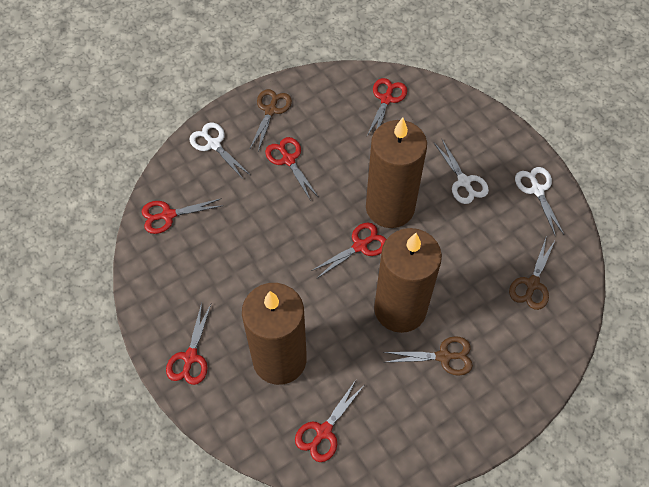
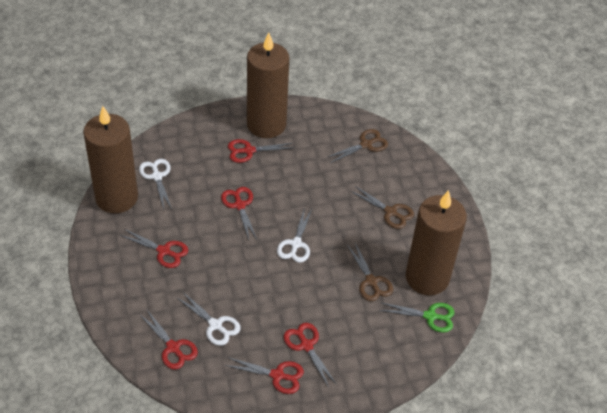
green scissors: 0 -> 1

